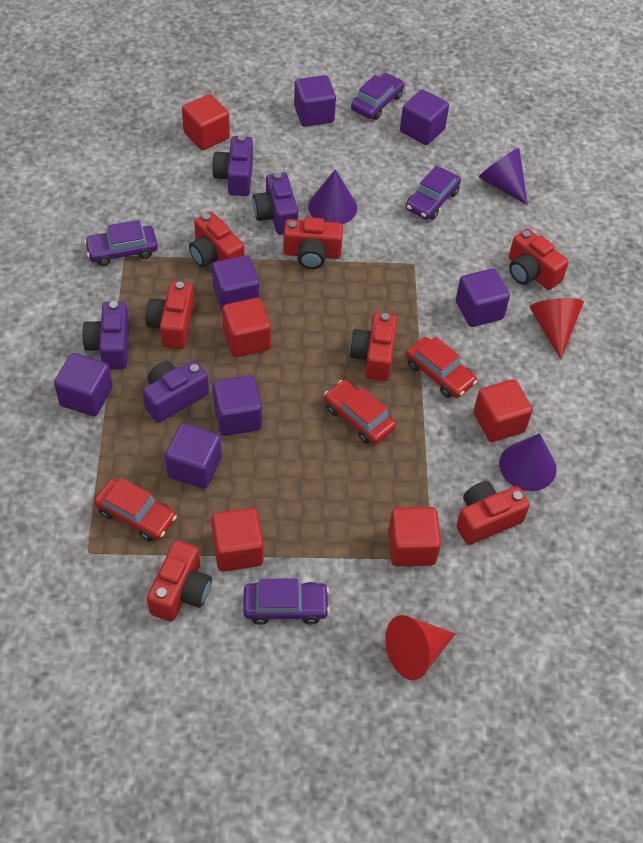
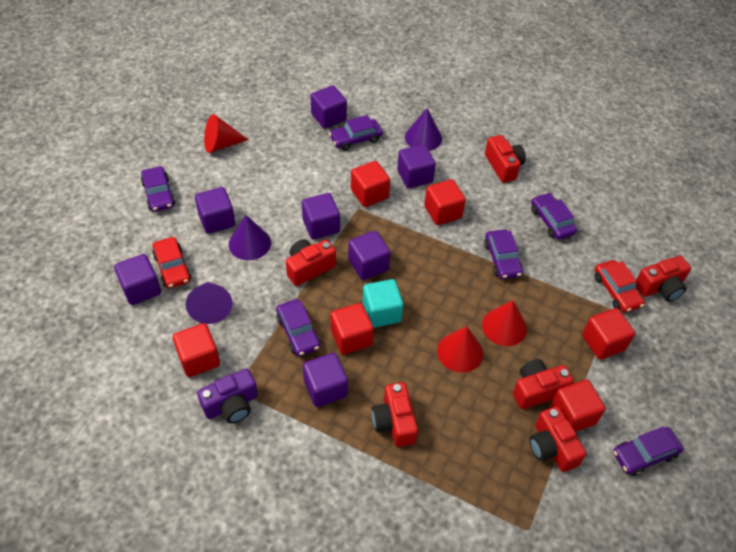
purple camera: 4 -> 1
purple car: 4 -> 6
red camera: 7 -> 6
red car: 3 -> 2
red cone: 2 -> 3
red cube: 5 -> 6
turquoise cube: 0 -> 1

